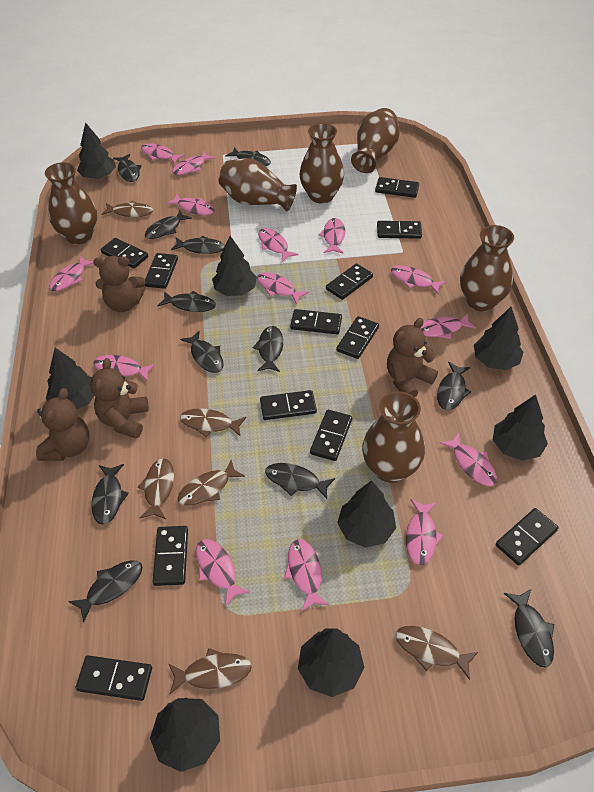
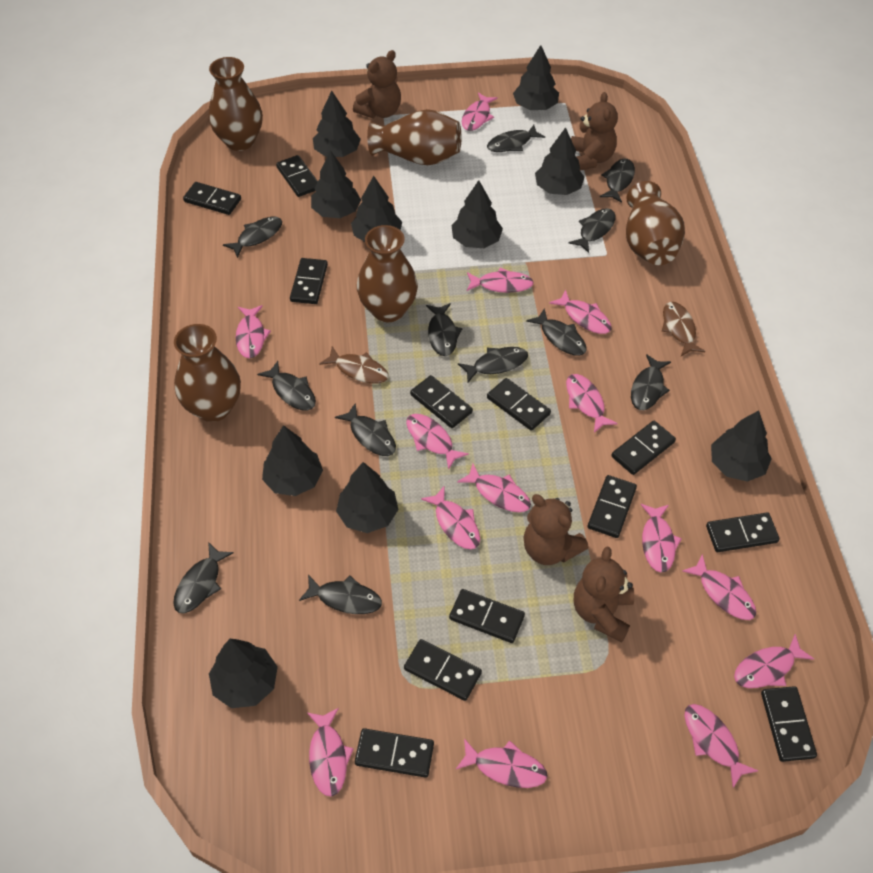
black tree: 8 -> 10
brown fish: 6 -> 2
brown vase: 6 -> 5

